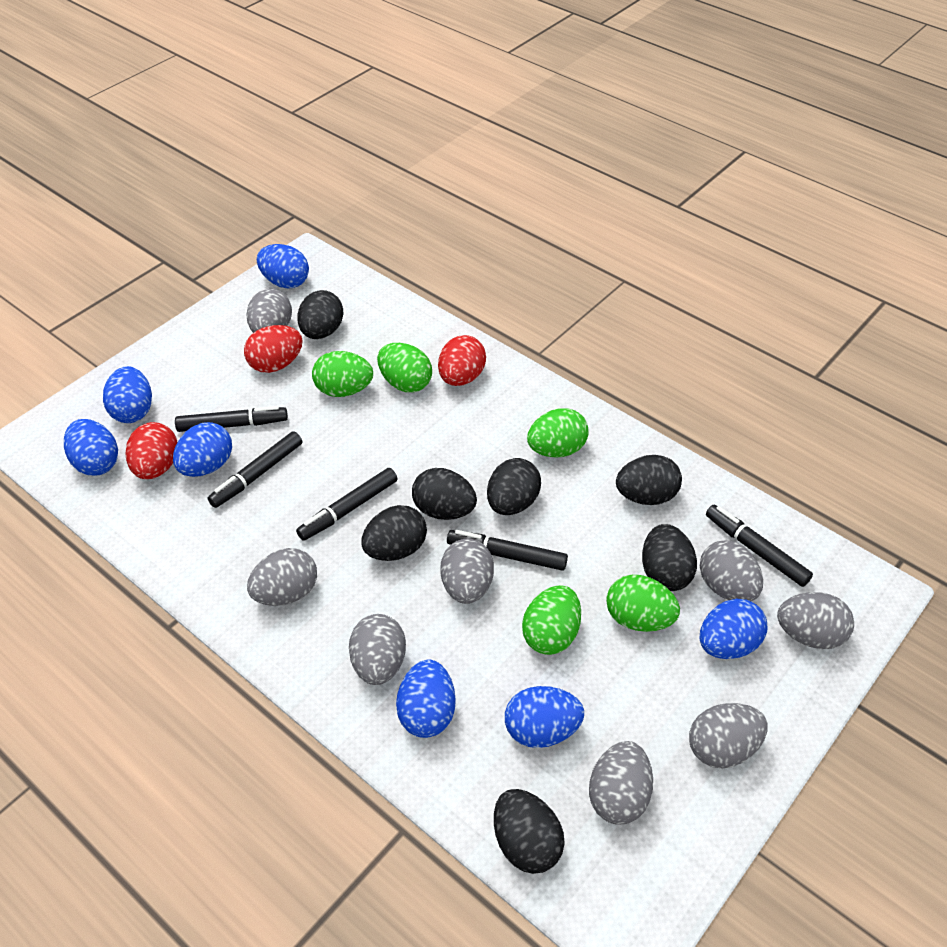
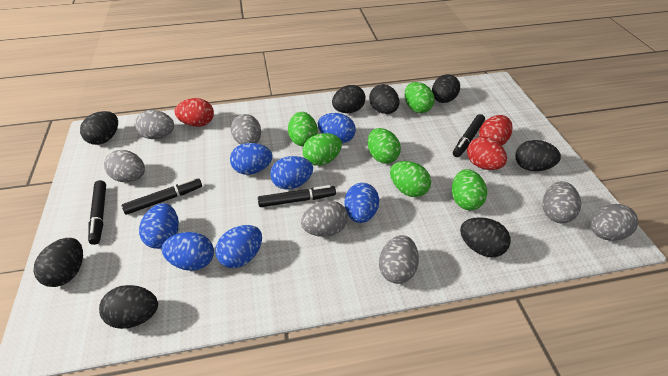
black egg: 7 -> 8
black marker: 5 -> 4
green egg: 5 -> 6
grey egg: 8 -> 7

